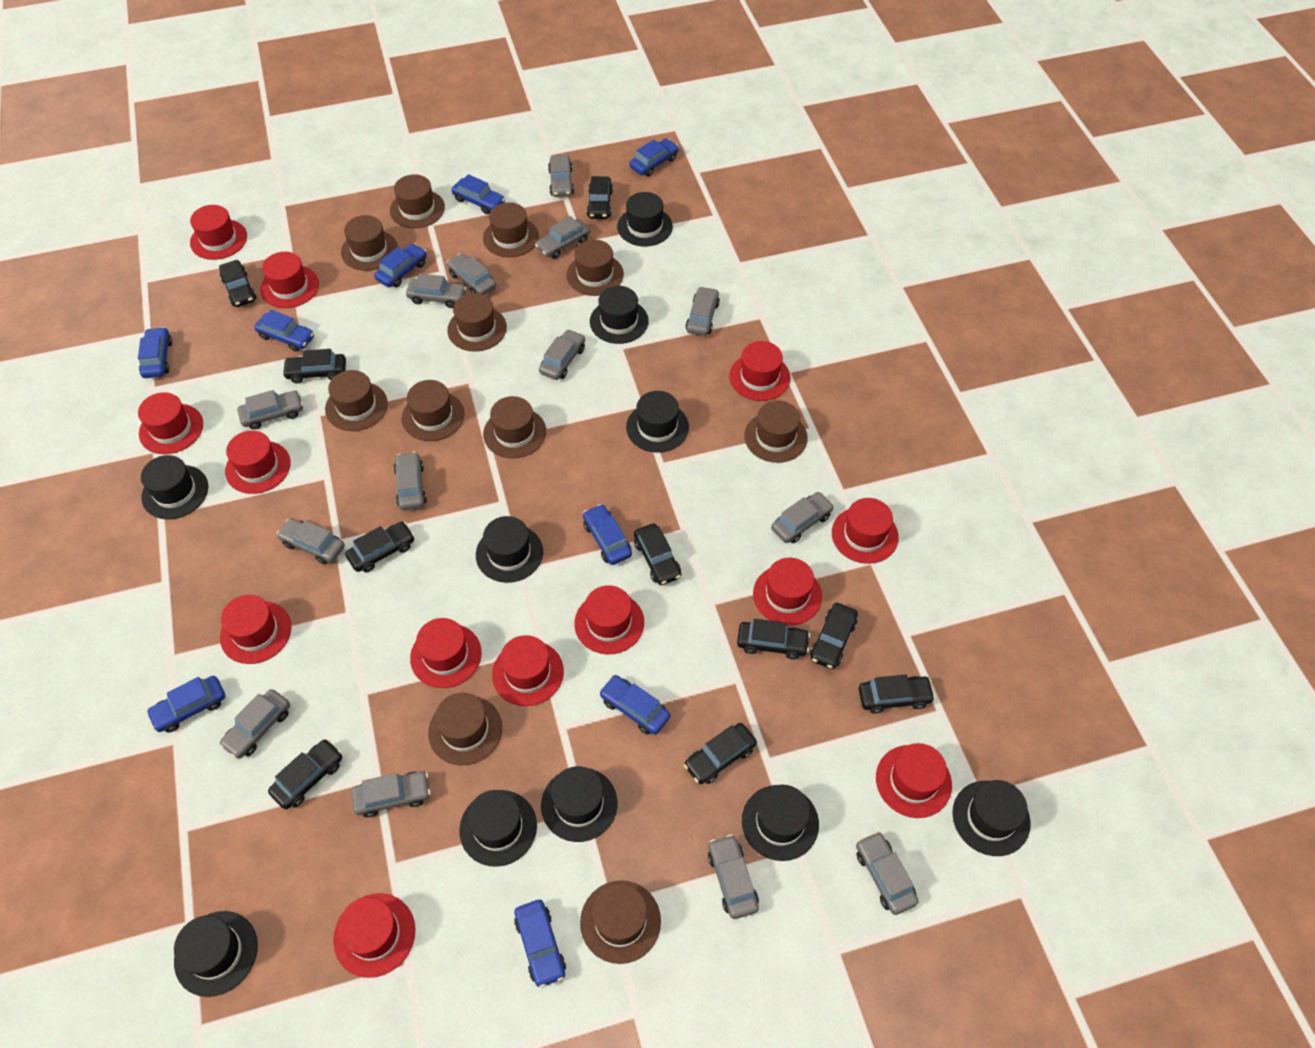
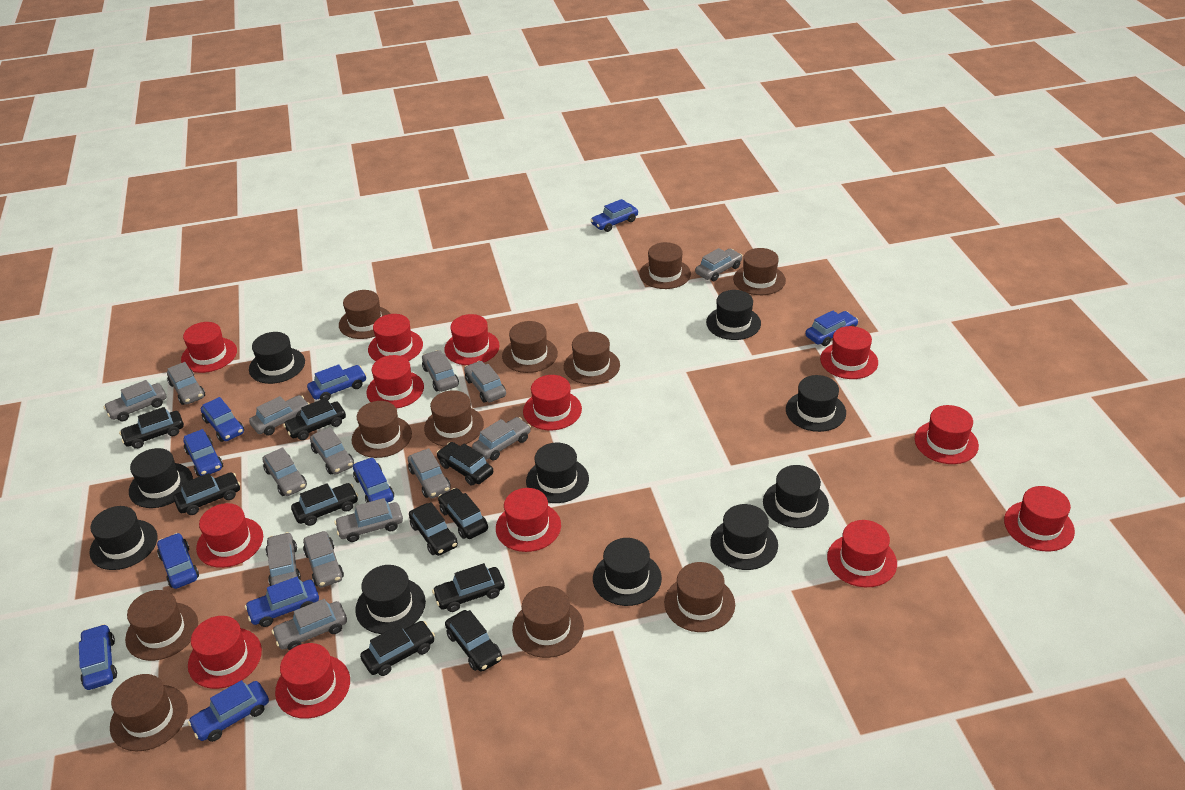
blue car: 9 -> 10

